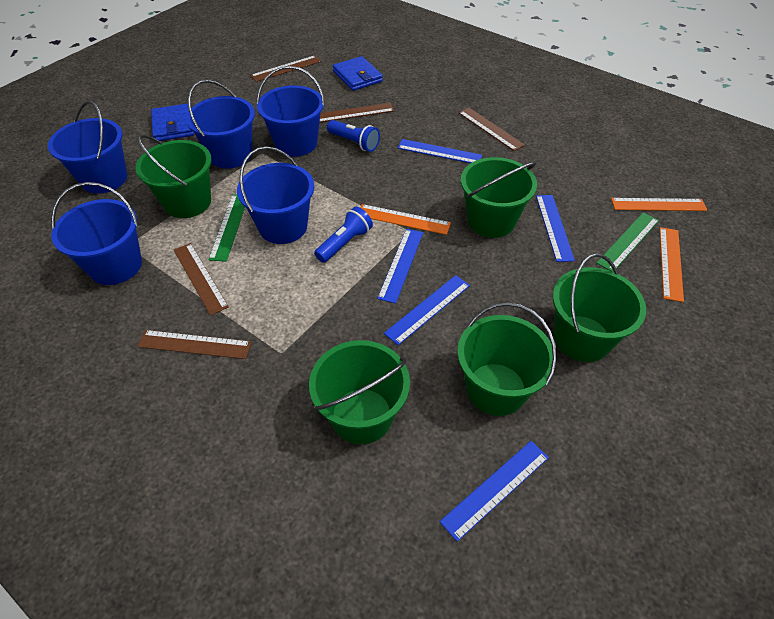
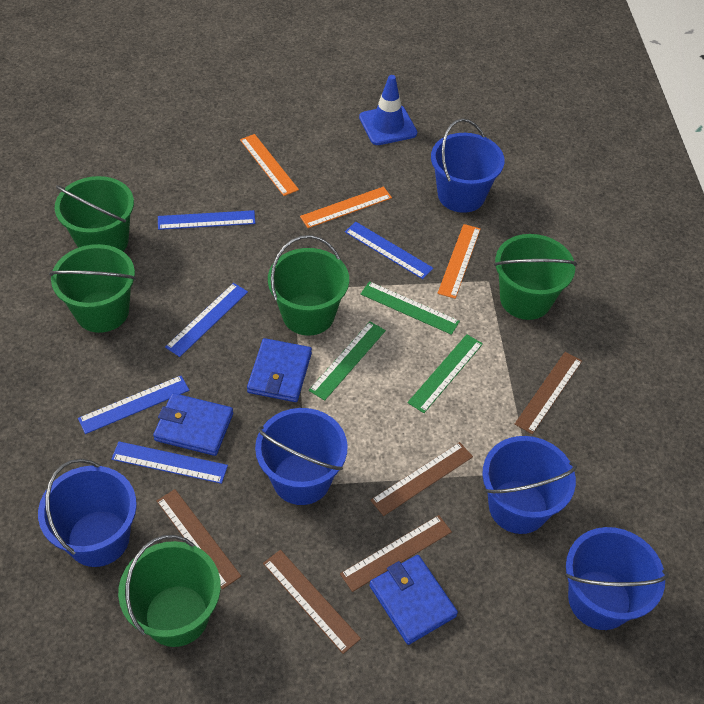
blue flashlight: 2 -> 0
blue traffic cone: 0 -> 1
blue wallet: 2 -> 3
green ruler: 2 -> 3

